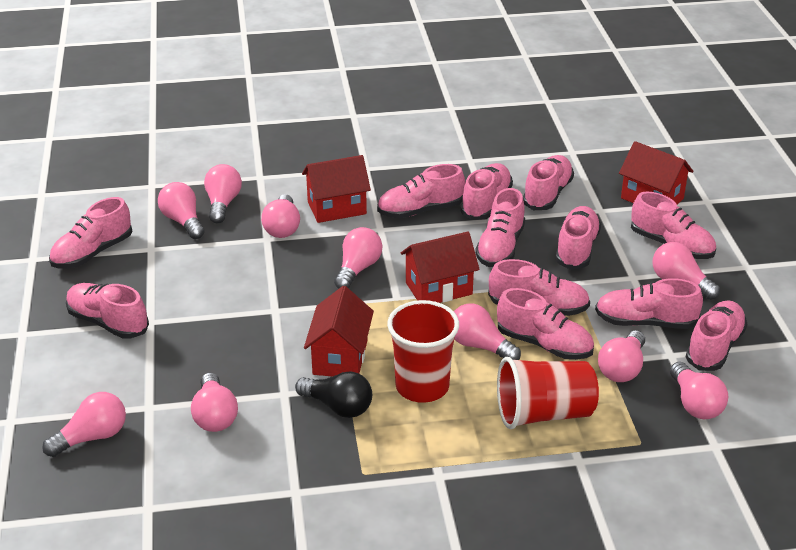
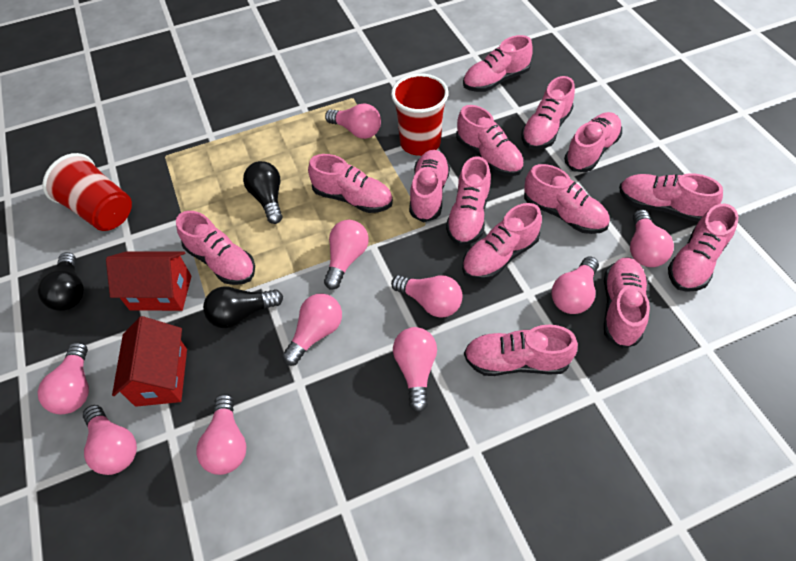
black light bulb: 1 -> 3
pink shoe: 12 -> 14
red house: 4 -> 2

